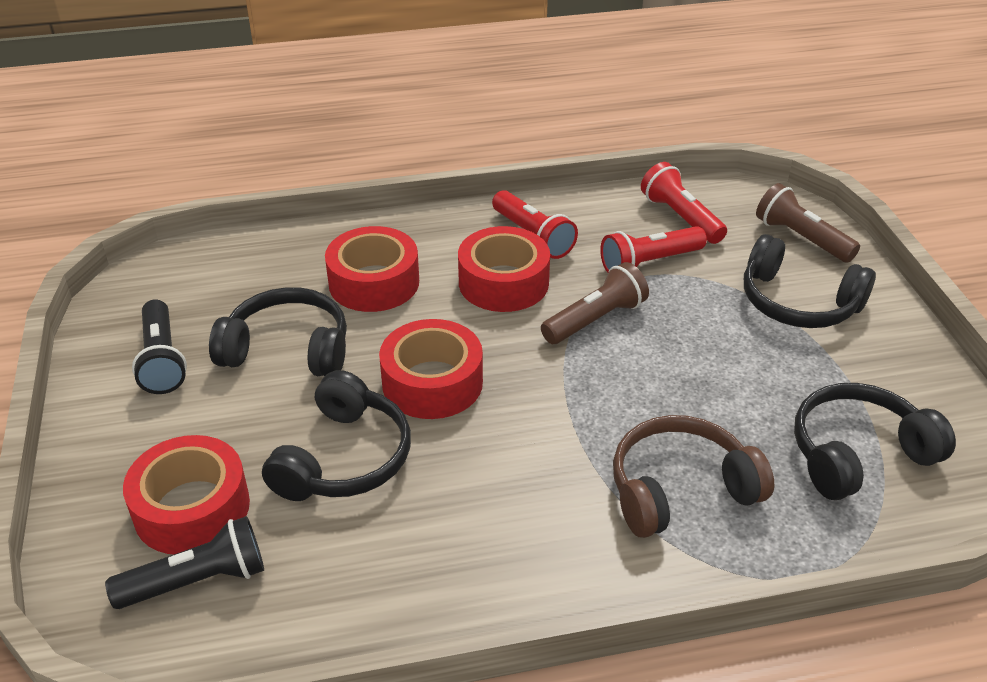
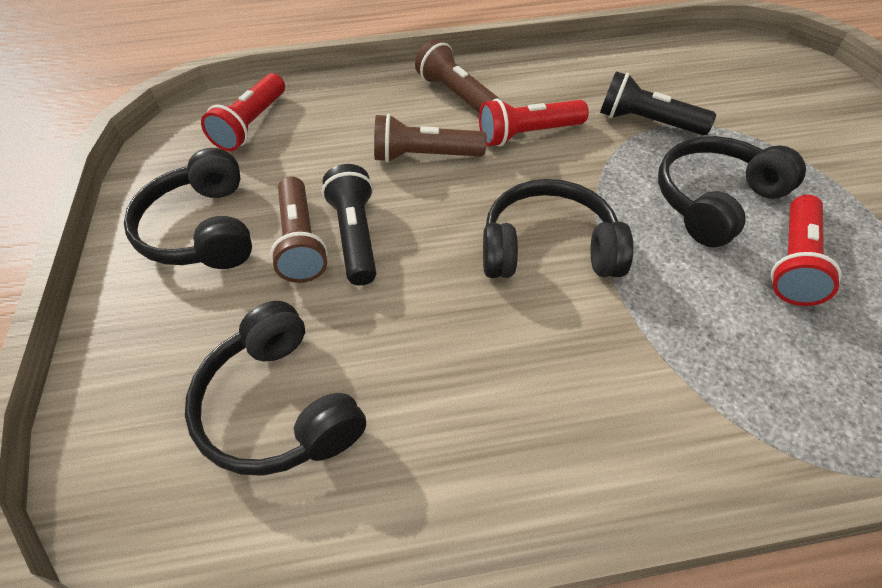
brown flashlight: 2 -> 3
brown headphones: 1 -> 0
red tape: 4 -> 0

